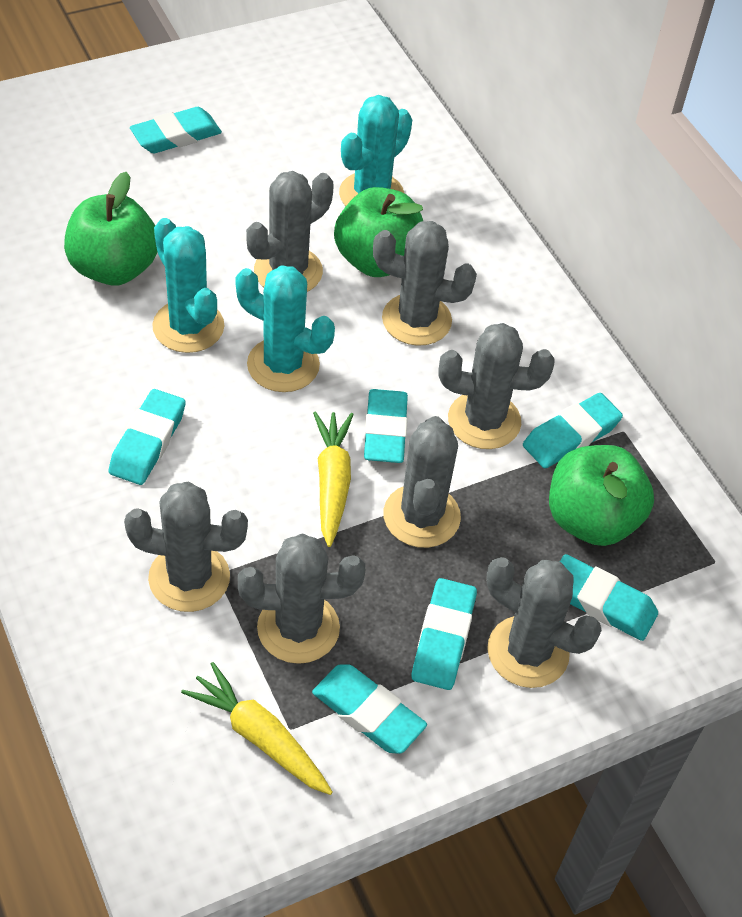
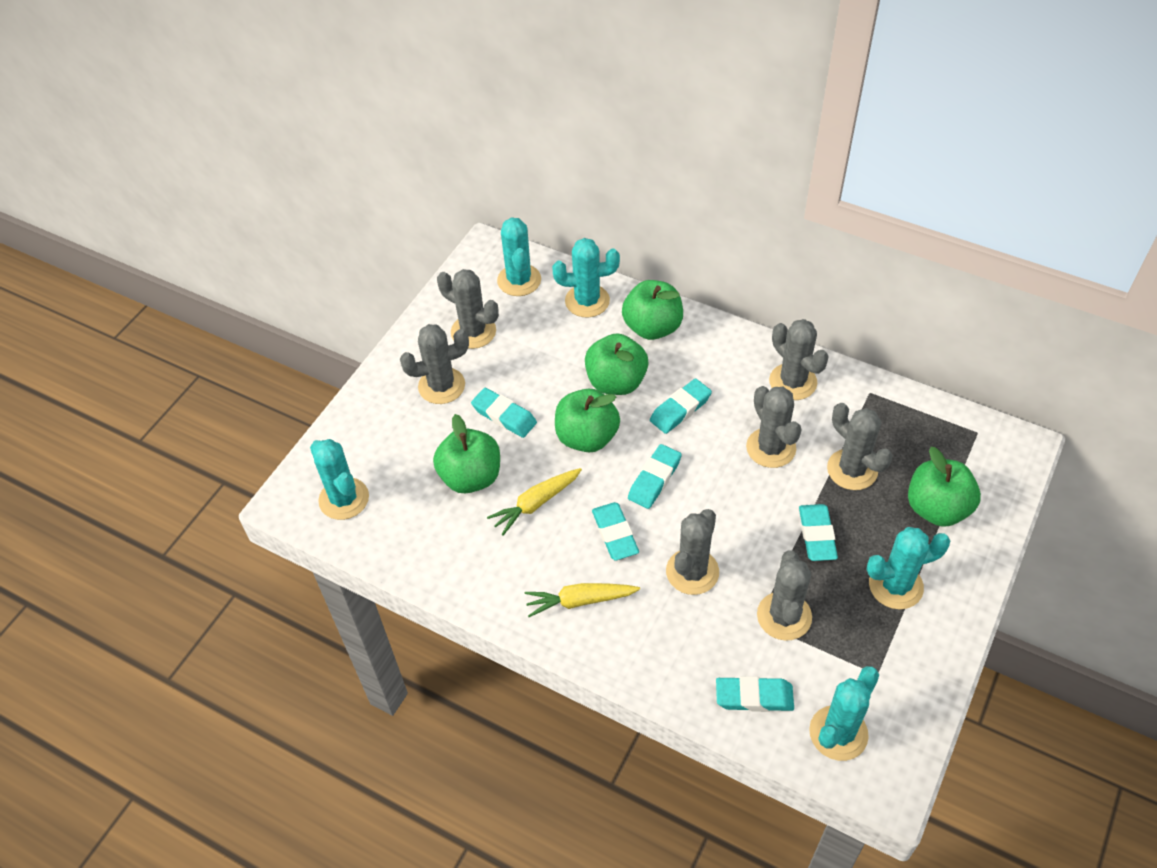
green apple: 3 -> 5
turquoise cactus: 3 -> 5
turquoise eraser: 7 -> 6

